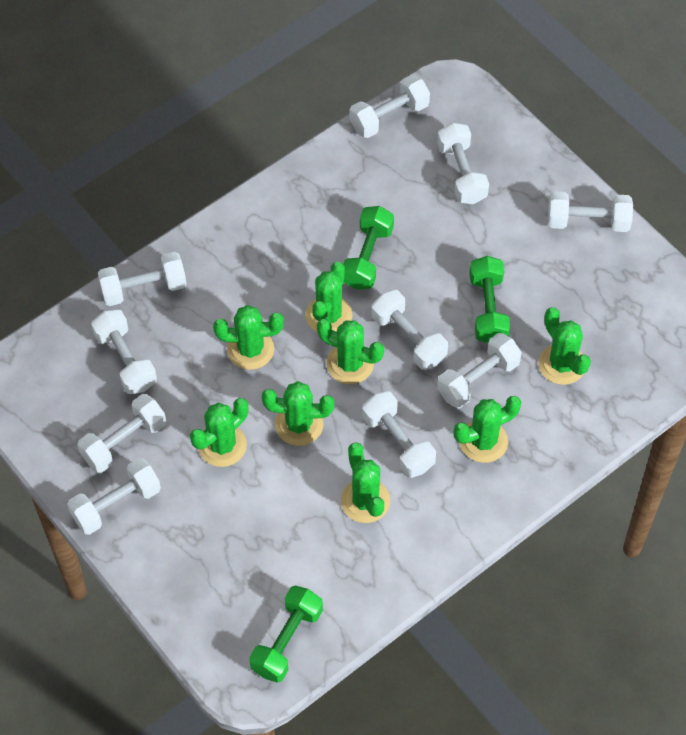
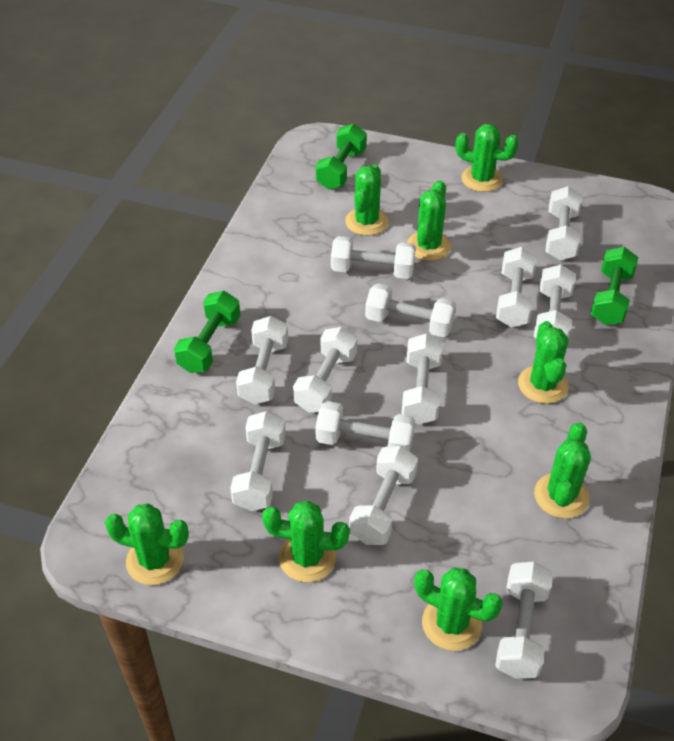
white dumbbell: 10 -> 12

